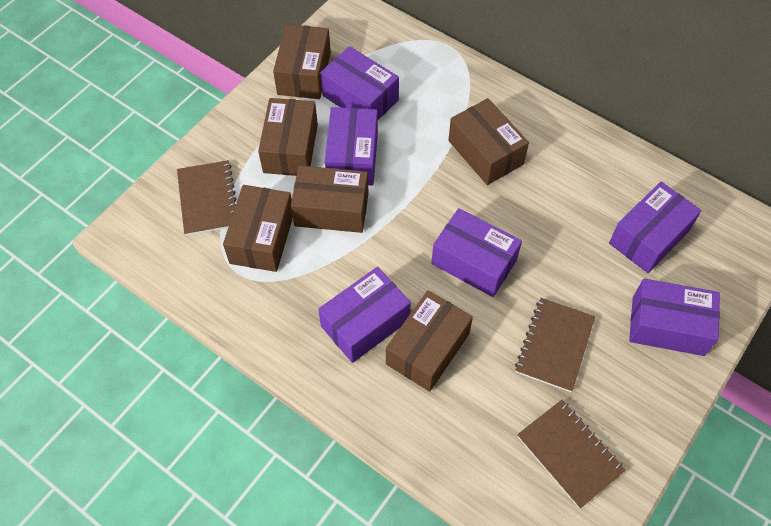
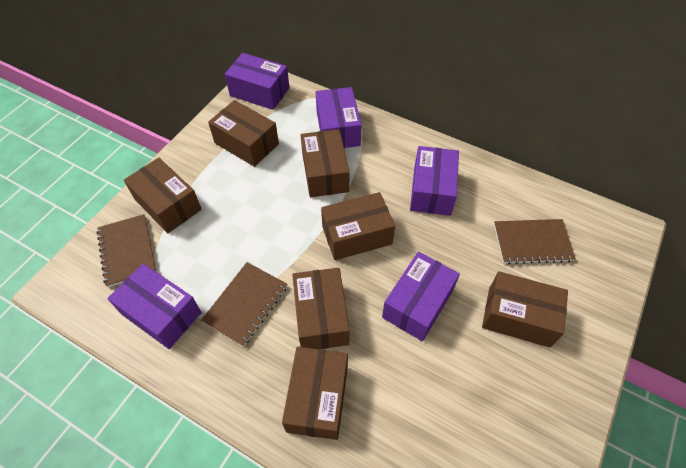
brown box: 6 -> 7
purple box: 6 -> 5

